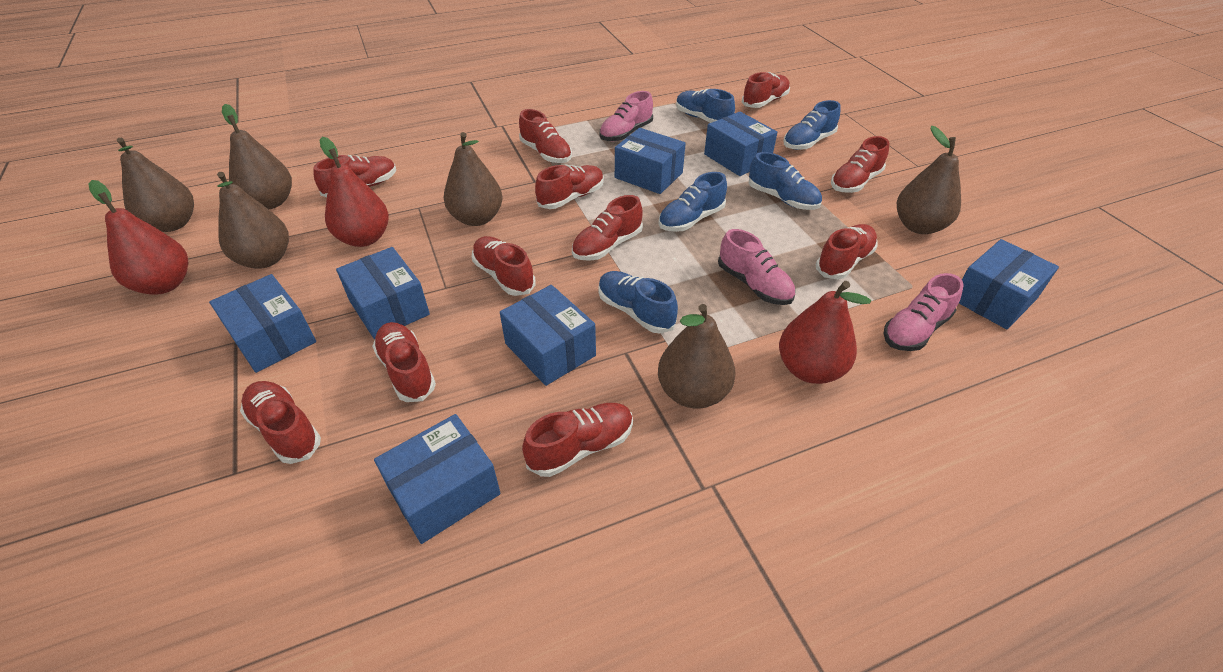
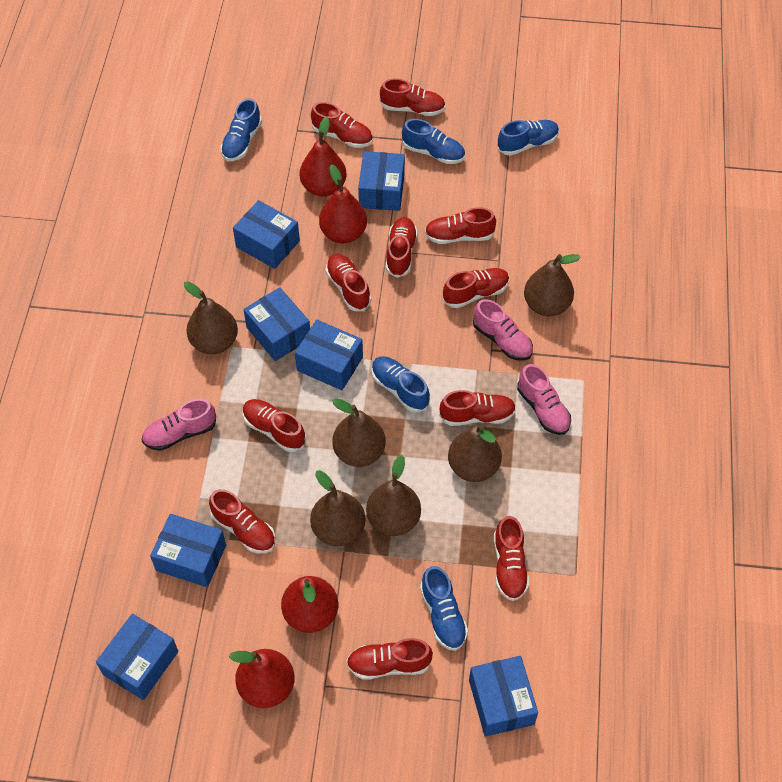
red pear: 3 -> 4

